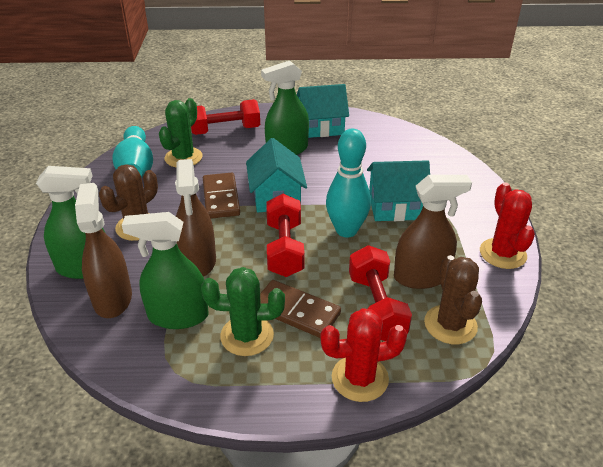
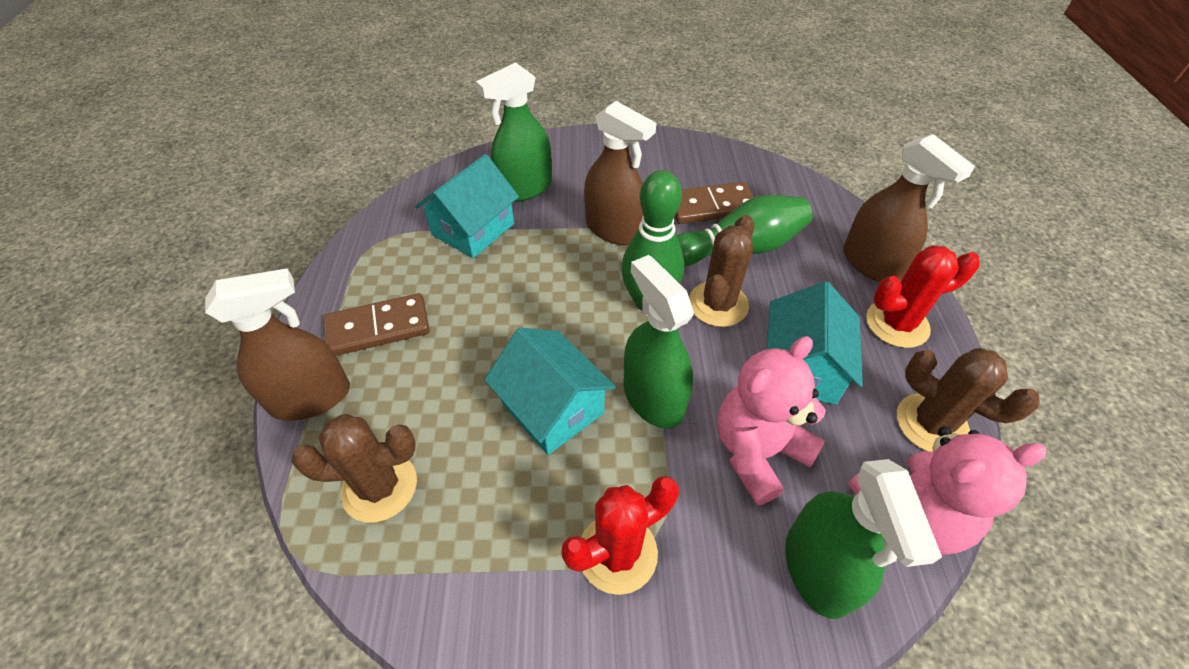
brown cactus: 2 -> 3
green bowling pin: 0 -> 2
green cactus: 2 -> 0
pink teddy bear: 0 -> 2
red dumbbell: 3 -> 0
turquoise bowling pin: 2 -> 0

